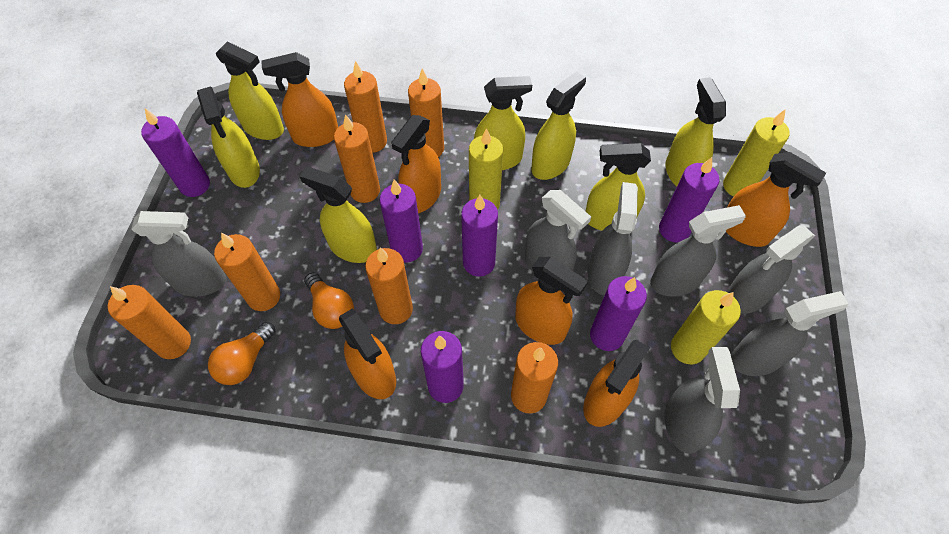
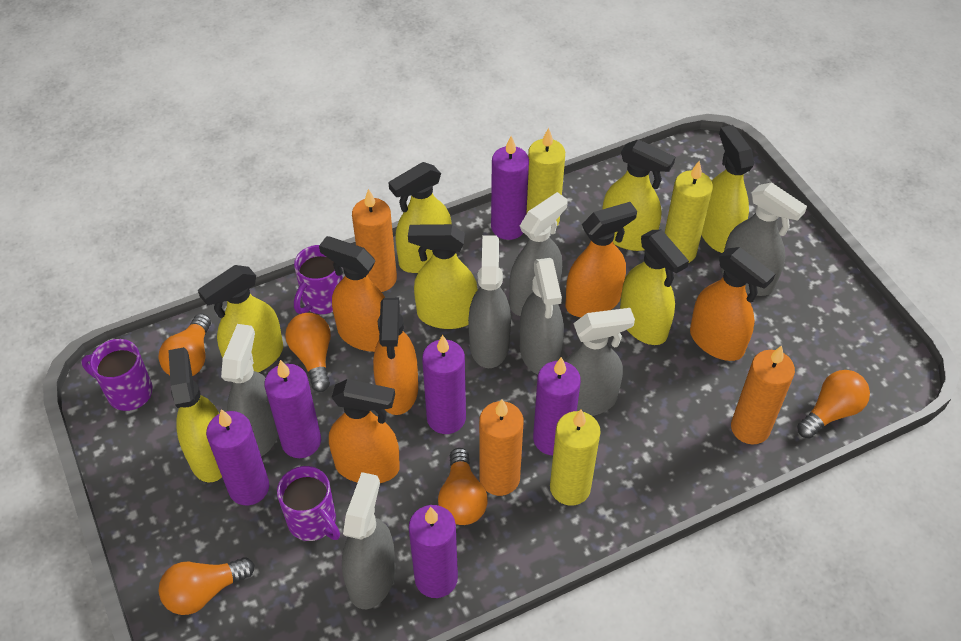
orange candle: 7 -> 3
orange light bulb: 2 -> 5
orange spray bottle: 6 -> 5
purple mug: 0 -> 3

